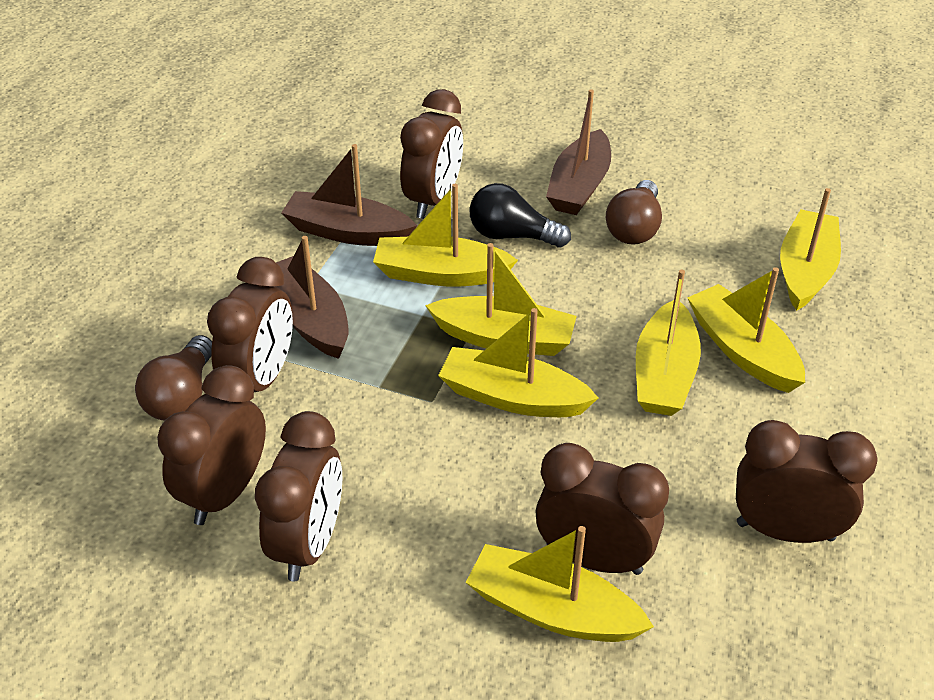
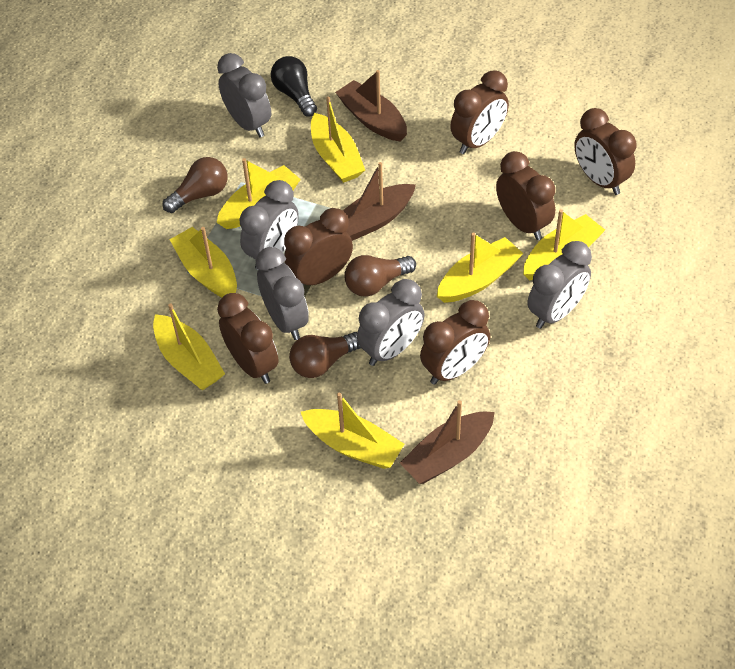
brown light bulb: 2 -> 3
grey clock: 0 -> 5

